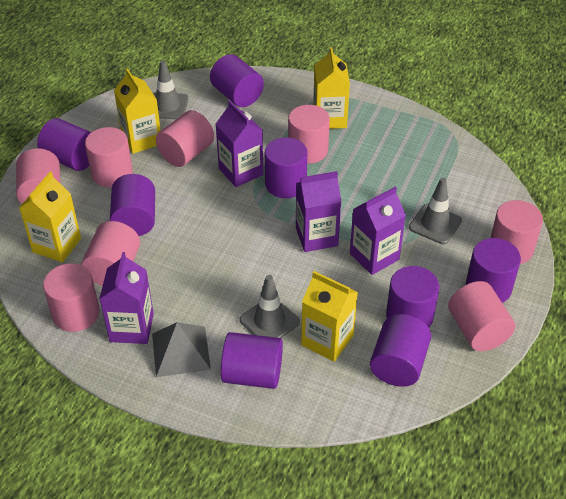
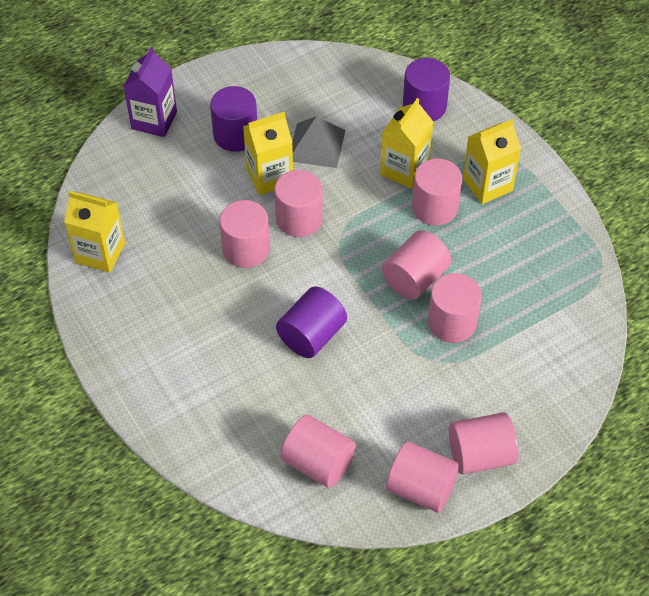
grey traffic cone: 3 -> 0
purple carton: 4 -> 1
purple cylinder: 8 -> 3

